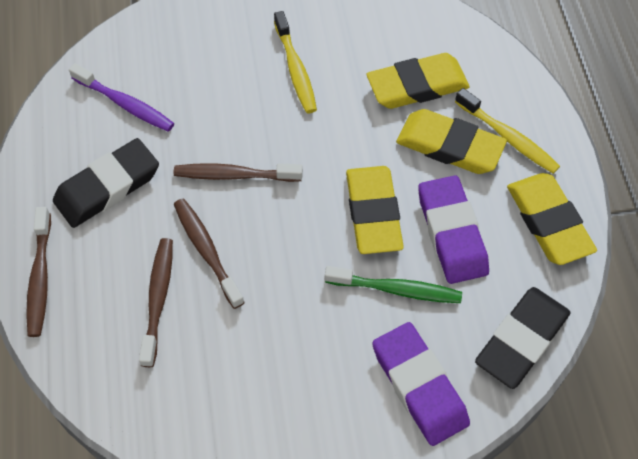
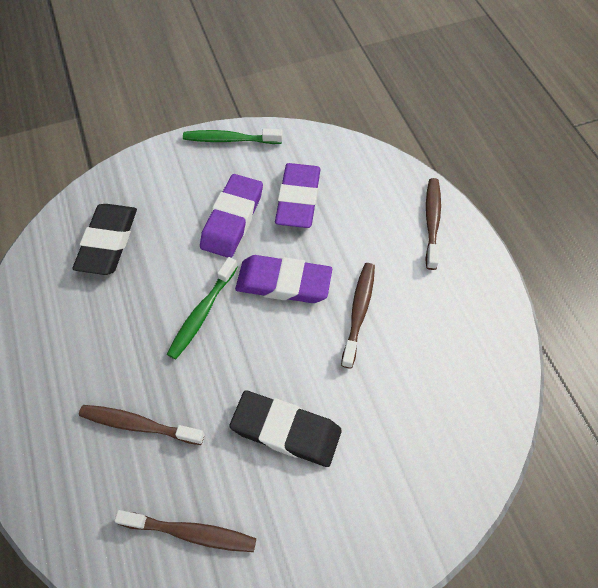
green toothbrush: 1 -> 2
purple eraser: 2 -> 3
purple toothbrush: 1 -> 0
yellow eraser: 4 -> 0
yellow toothbrush: 2 -> 0

